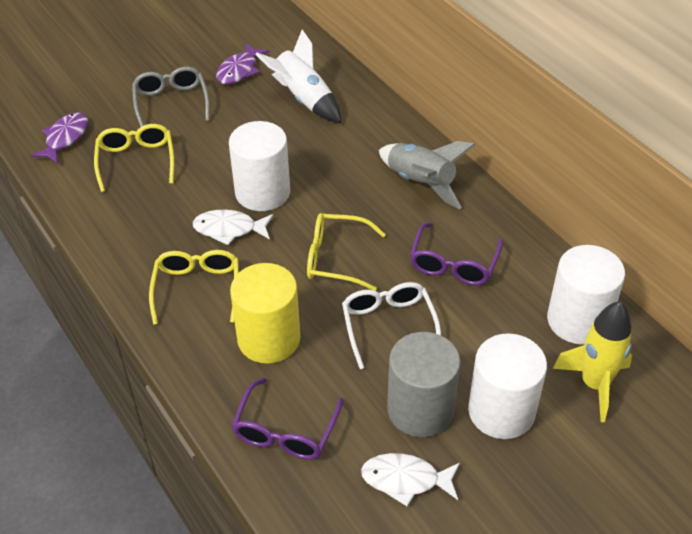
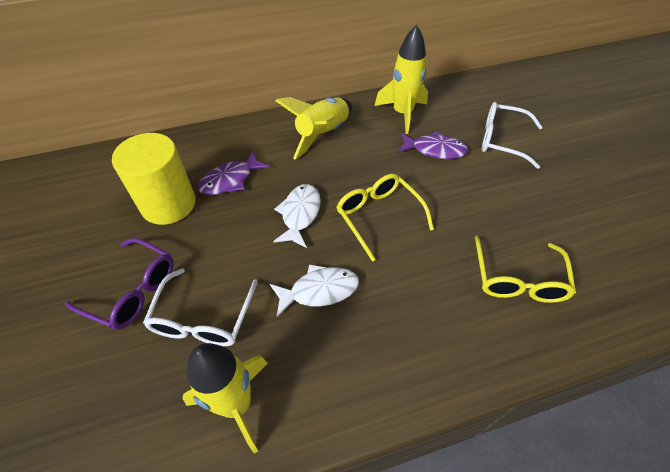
grey cylinder: 1 -> 0
grey glasses: 1 -> 0
grey rocket: 1 -> 0
purple glasses: 2 -> 1
white cylinder: 3 -> 0
white glasses: 1 -> 2
white rocket: 1 -> 0
yellow glasses: 3 -> 2
yellow rocket: 1 -> 3

